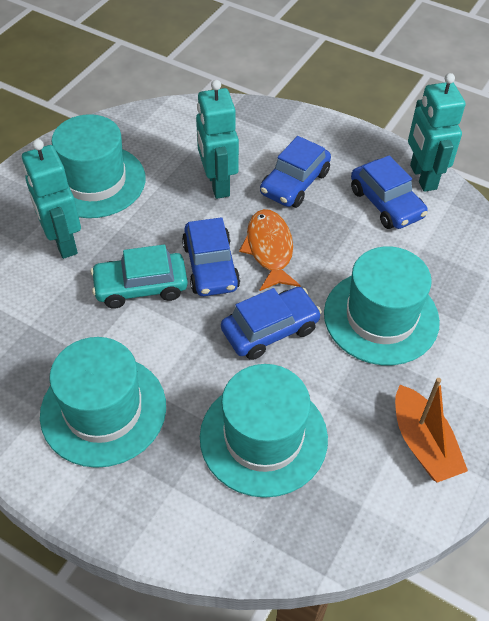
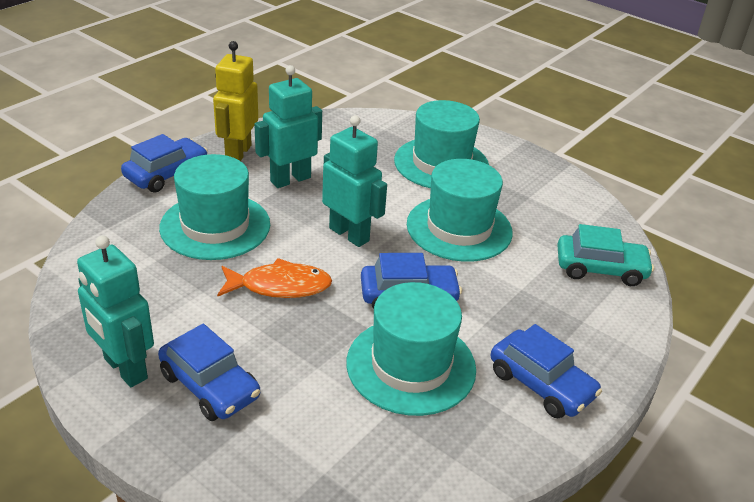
orange boat: 1 -> 0
yellow robot: 0 -> 1

